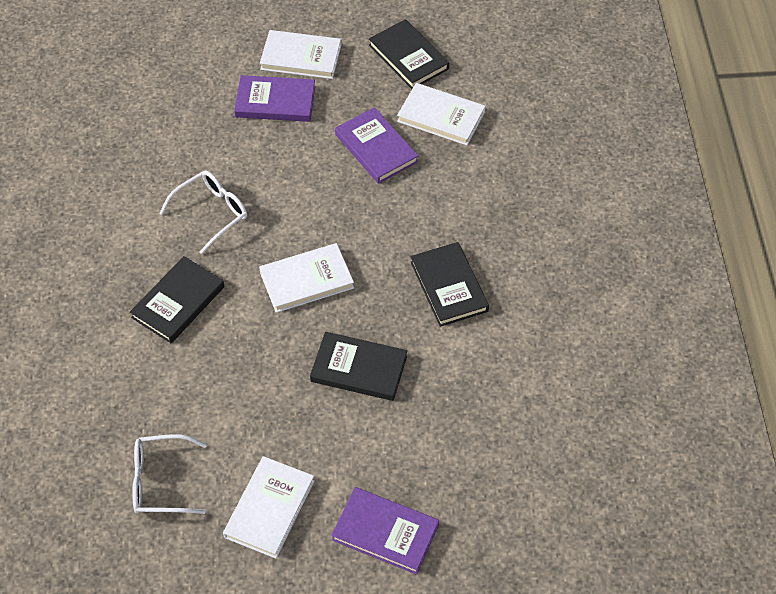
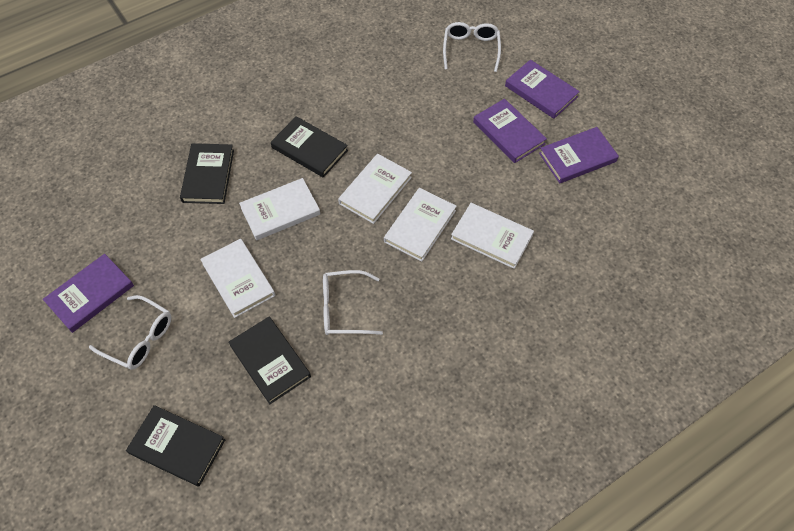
purple book: 3 -> 4
white book: 4 -> 5
white glasses: 2 -> 3

